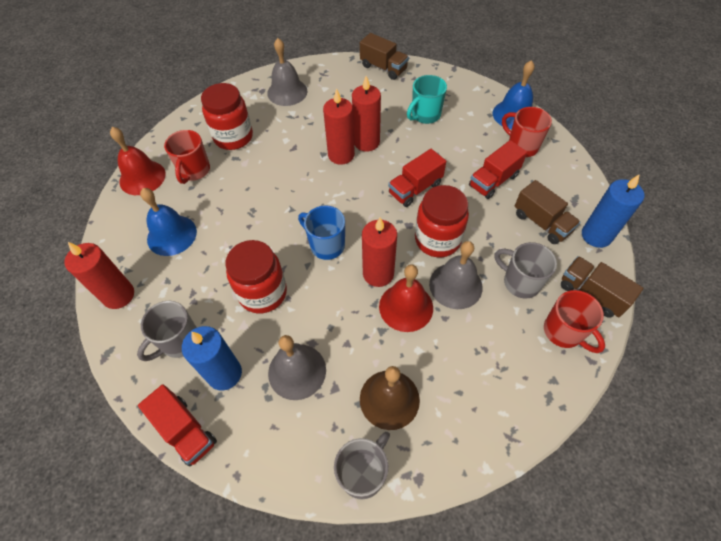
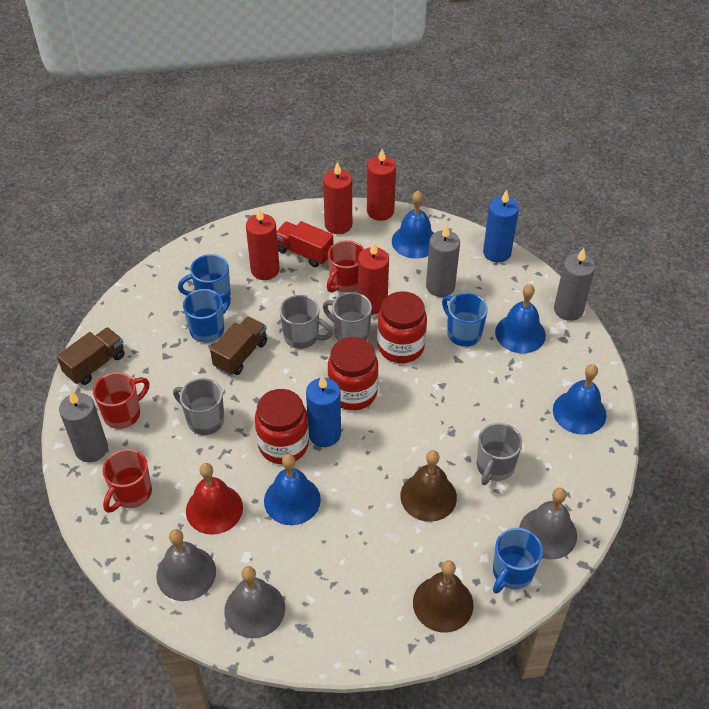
blue bell: 2 -> 4
blue mug: 1 -> 4
brown bell: 1 -> 2
brown truck: 3 -> 2
grey candle: 0 -> 3
grey mug: 3 -> 4
red bell: 2 -> 1
red truck: 3 -> 1
turquoise mug: 1 -> 0

